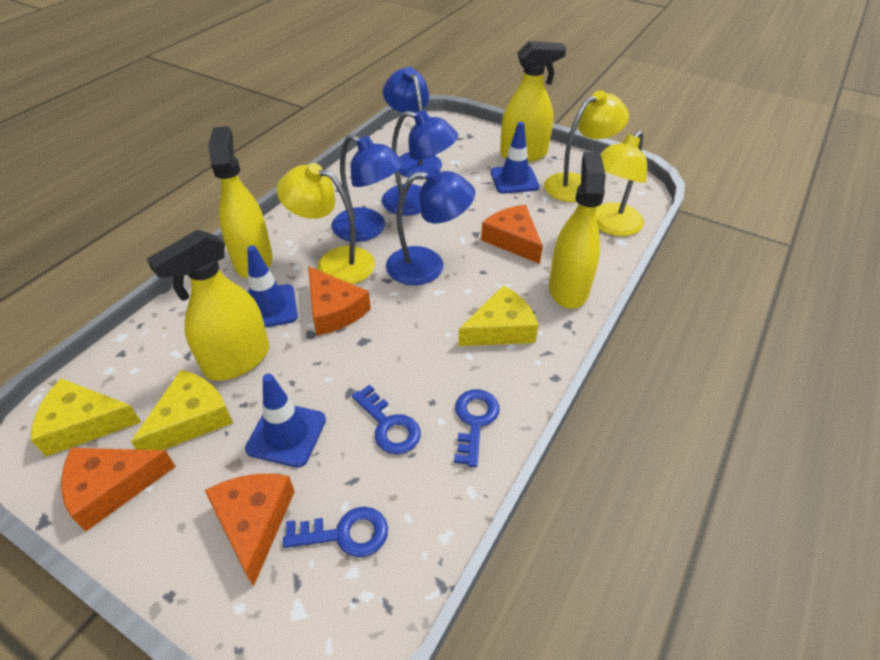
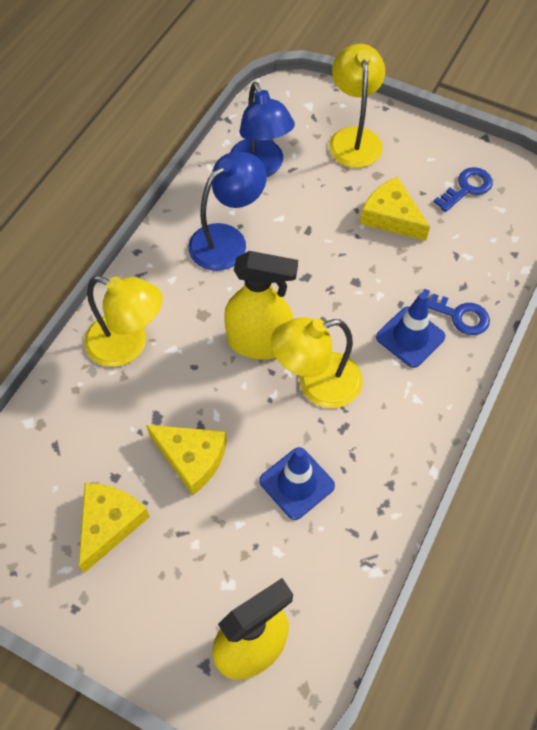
blue key: 3 -> 2
blue lamp: 4 -> 2
blue traffic cone: 3 -> 2
orange cheese: 4 -> 0
yellow spray bottle: 4 -> 2

